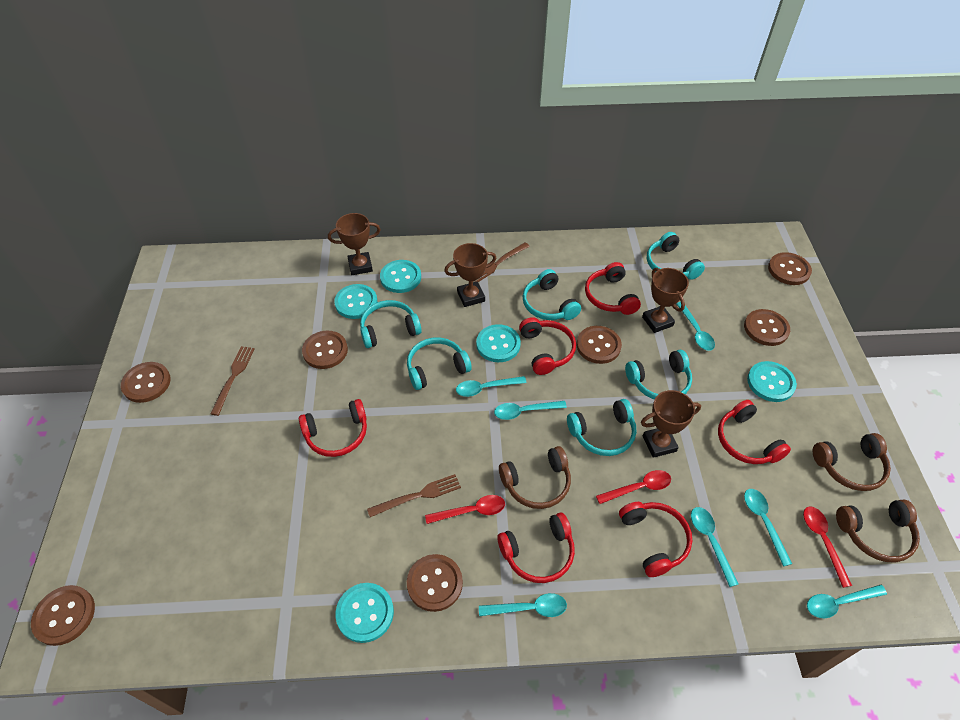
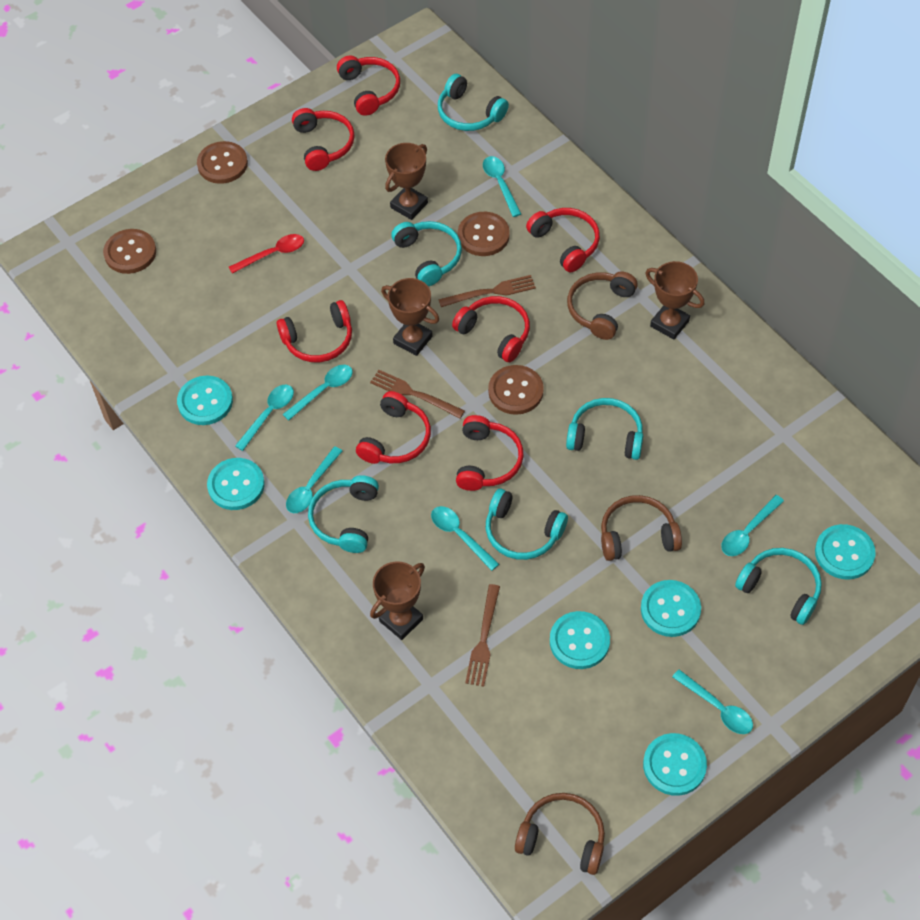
brown button: 7 -> 4
red headphones: 6 -> 7
red spoon: 3 -> 1
turquoise button: 5 -> 6

